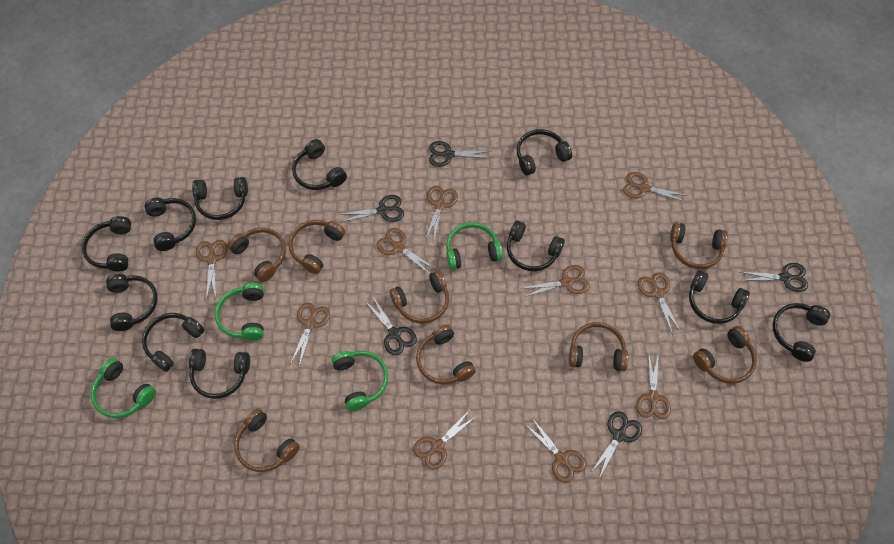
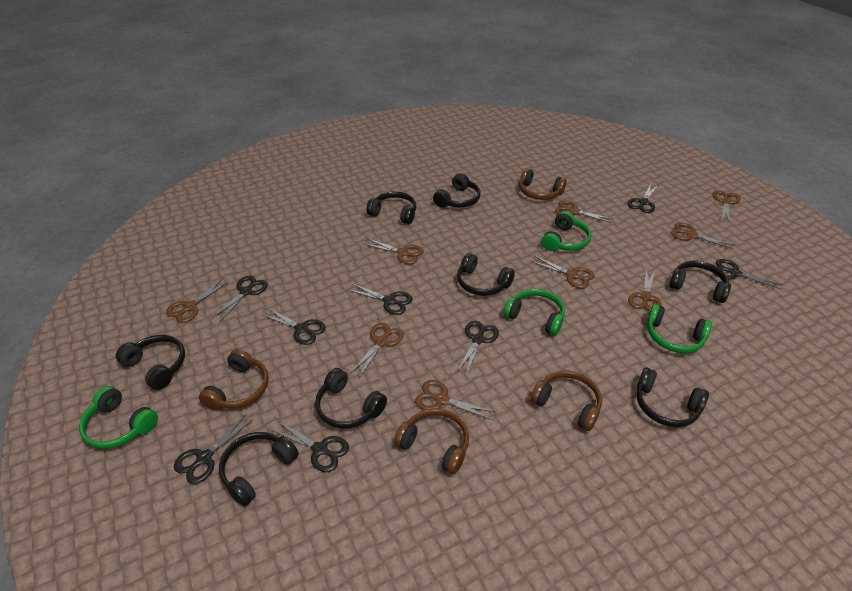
black headphones: 11 -> 8
black scissors: 5 -> 8
brown headphones: 8 -> 4
brown scissors: 10 -> 9

